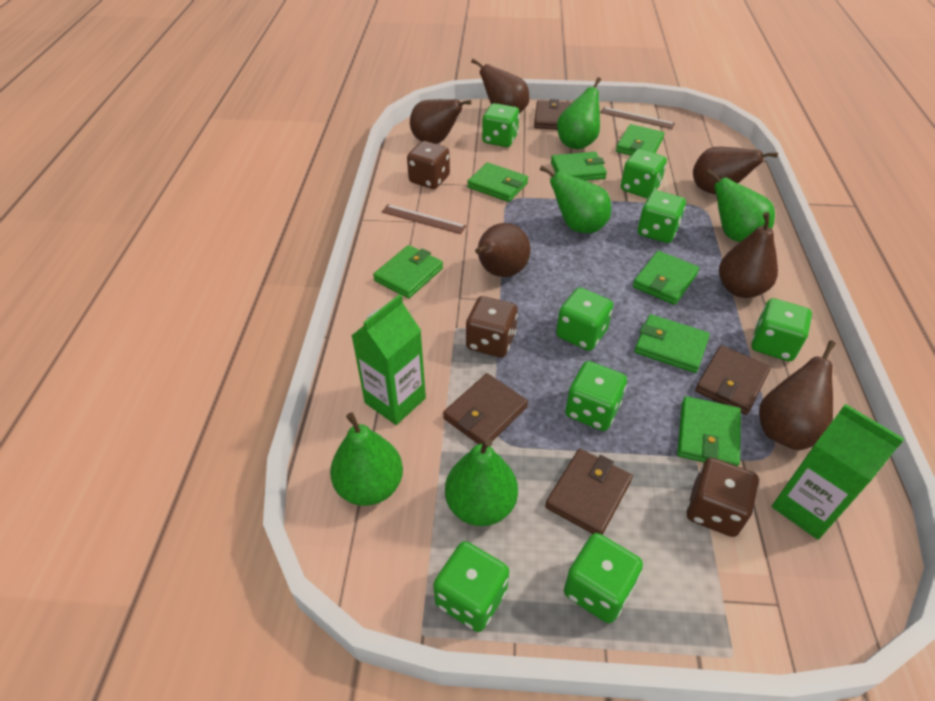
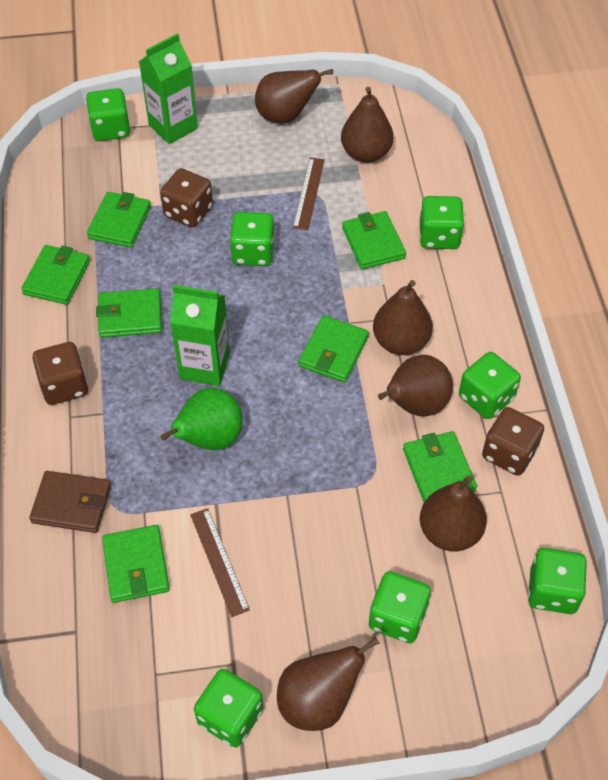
brown wallet: 4 -> 1
green dice: 8 -> 7
green pear: 5 -> 1

